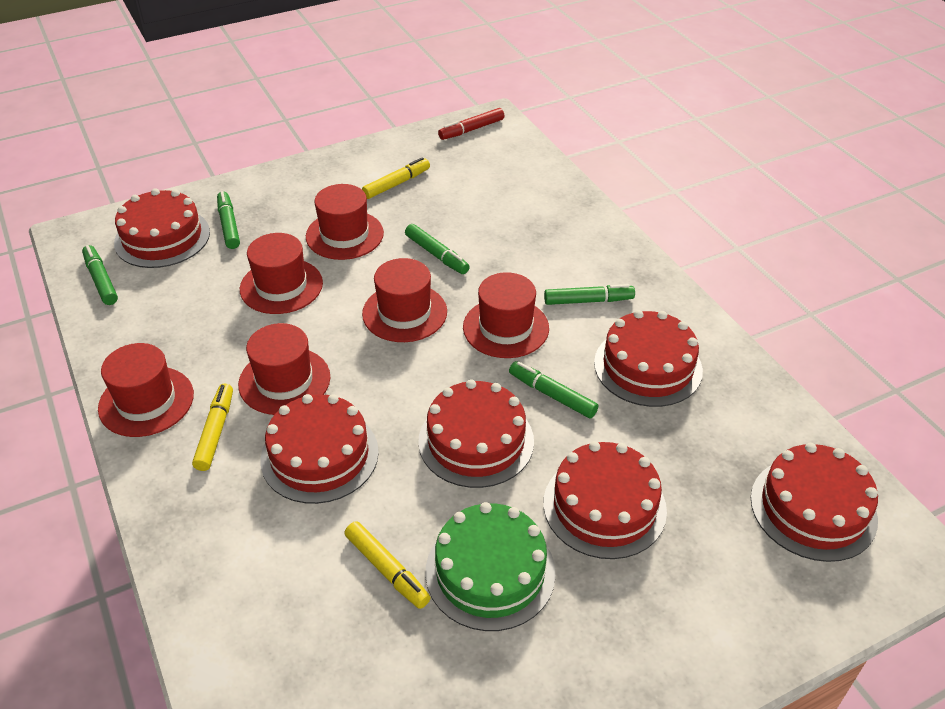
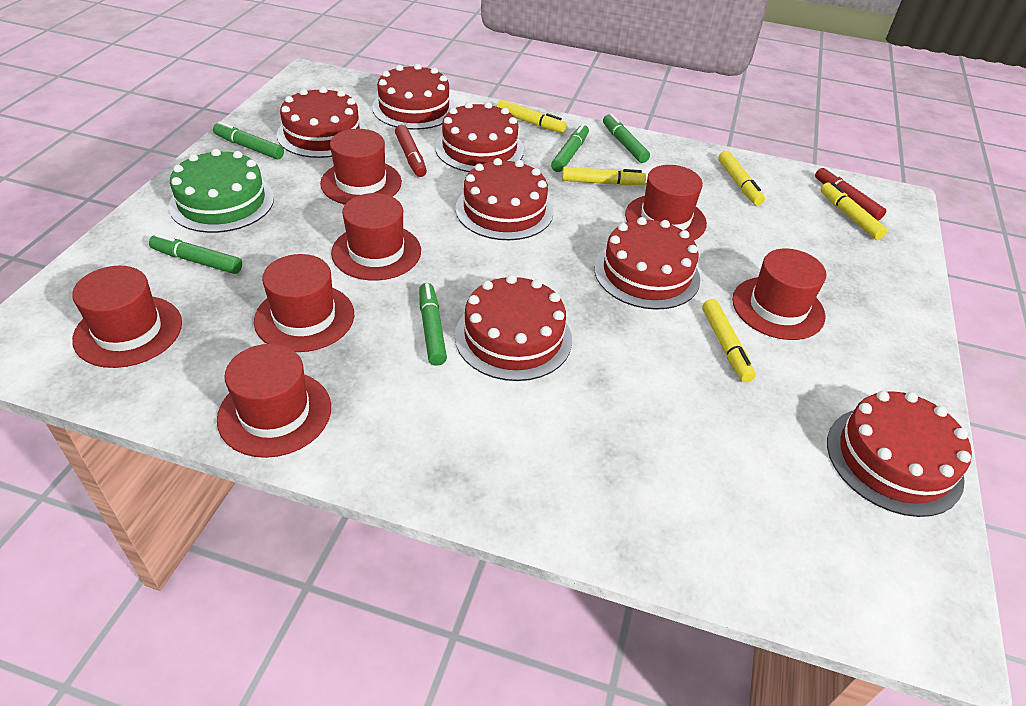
red cake: 6 -> 7
red hat: 6 -> 7
red marker: 1 -> 2
yellow marker: 3 -> 5

